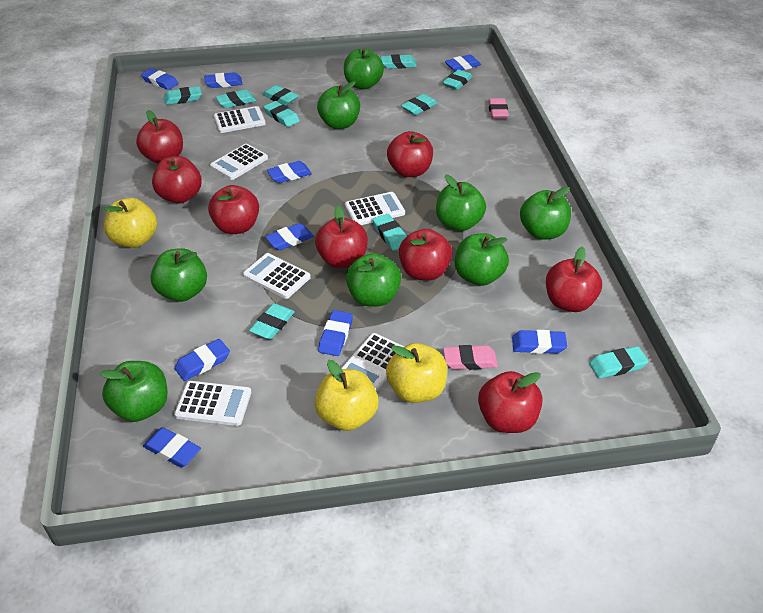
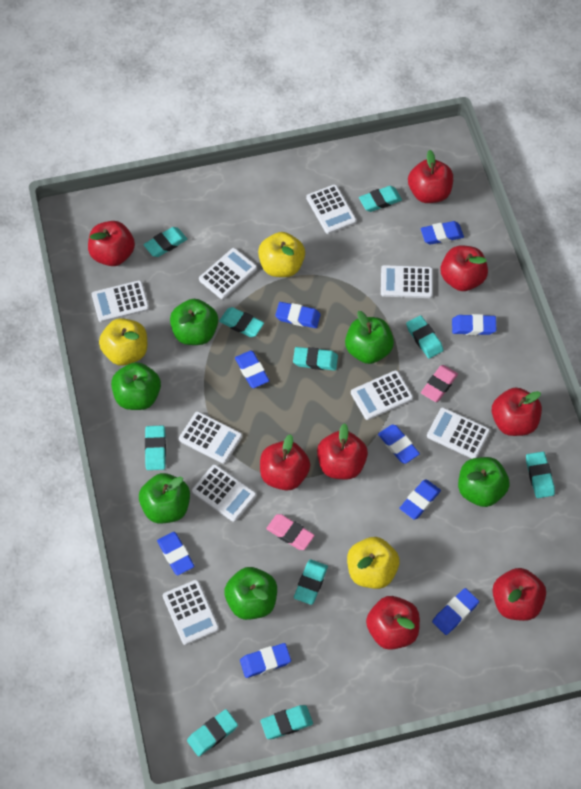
green apple: 8 -> 6
white calculator: 6 -> 9

